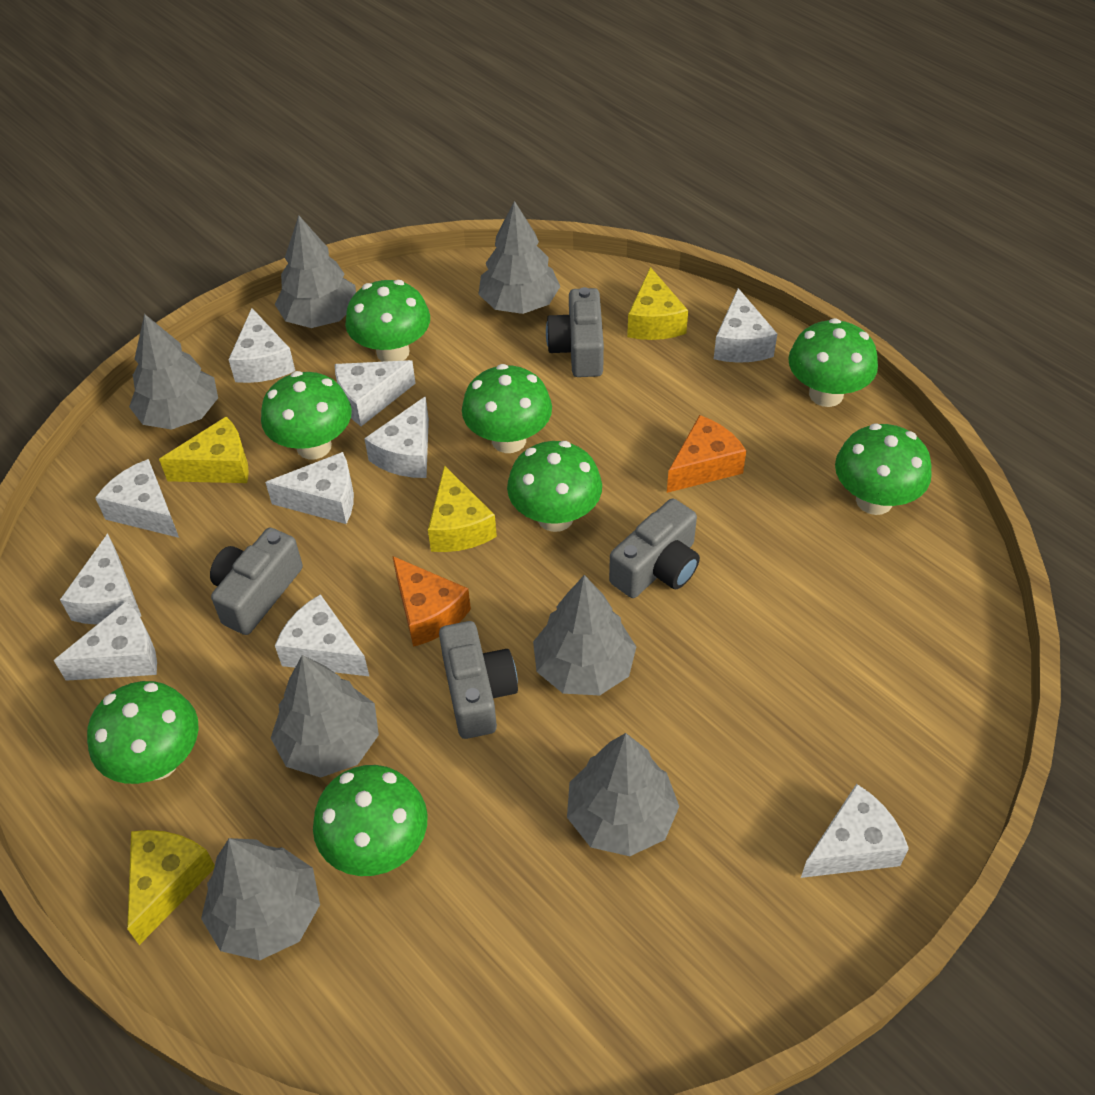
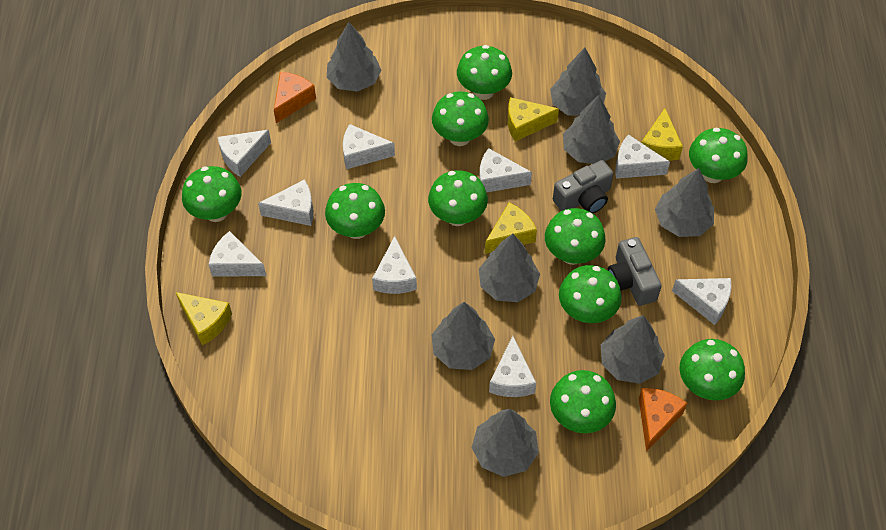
green mushroom: 8 -> 10
grey camera: 4 -> 2
grey tree: 7 -> 8
white cheese: 10 -> 9

